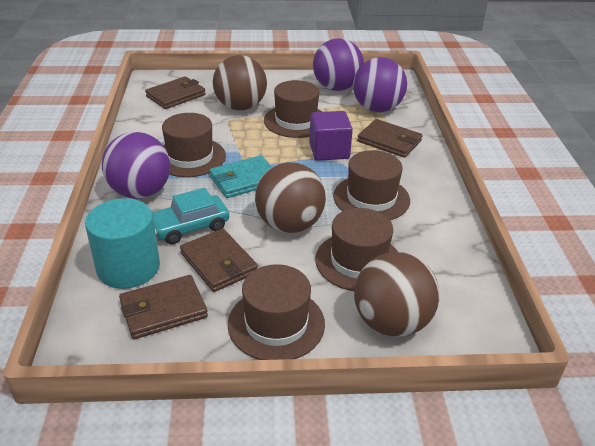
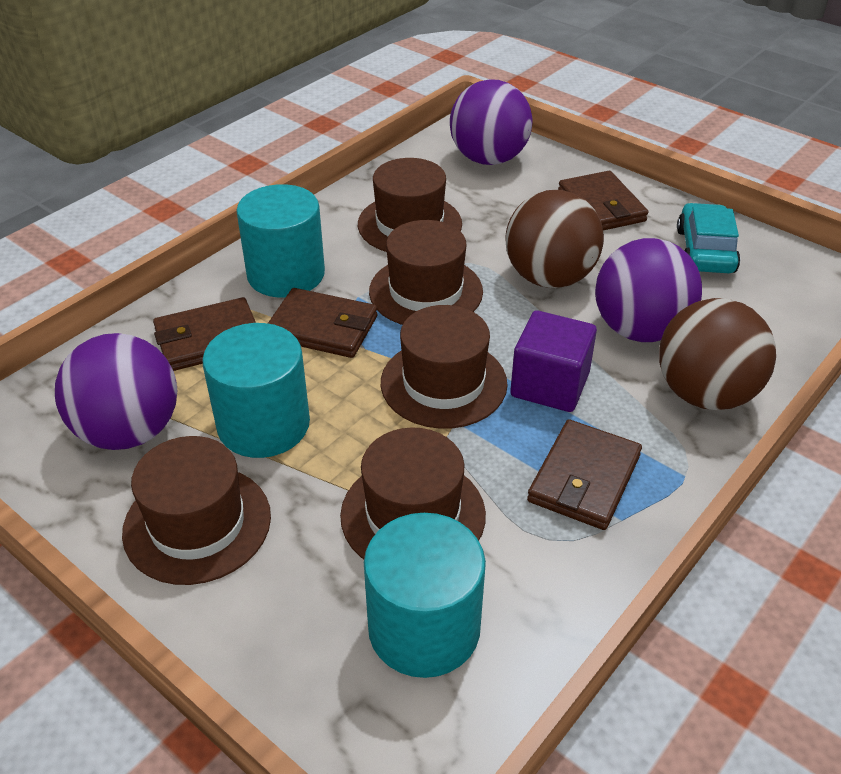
brown ball: 3 -> 2
turquoise cylinder: 1 -> 3
turquoise wallet: 1 -> 0

